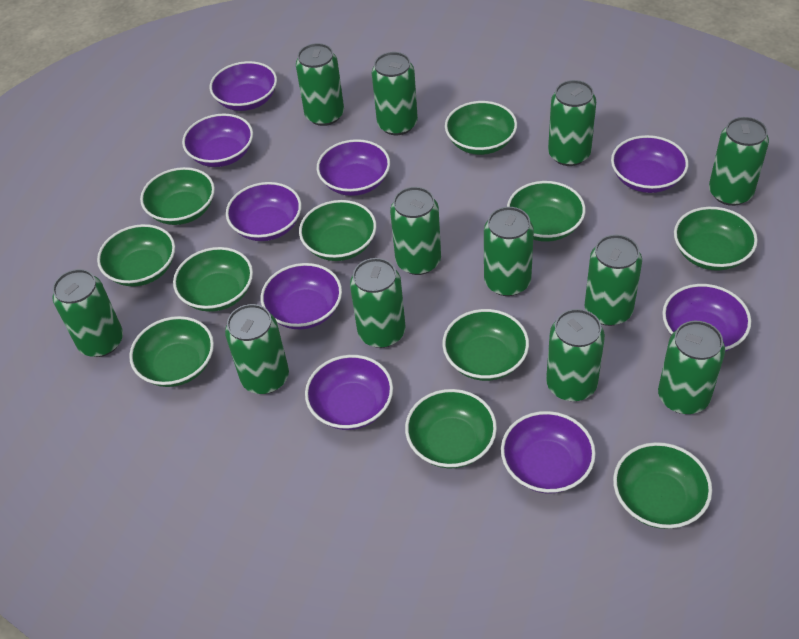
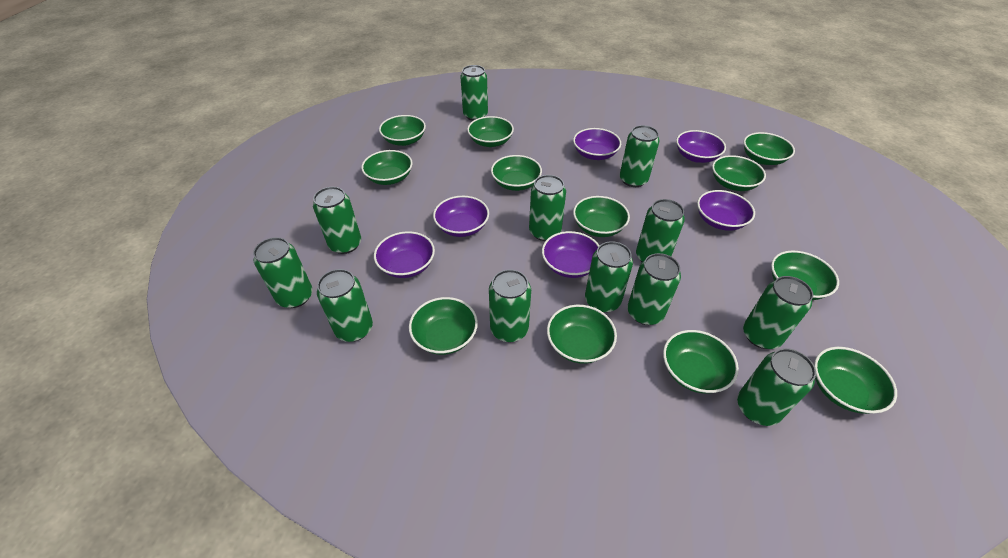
green bowl: 11 -> 12
purple bowl: 9 -> 6

